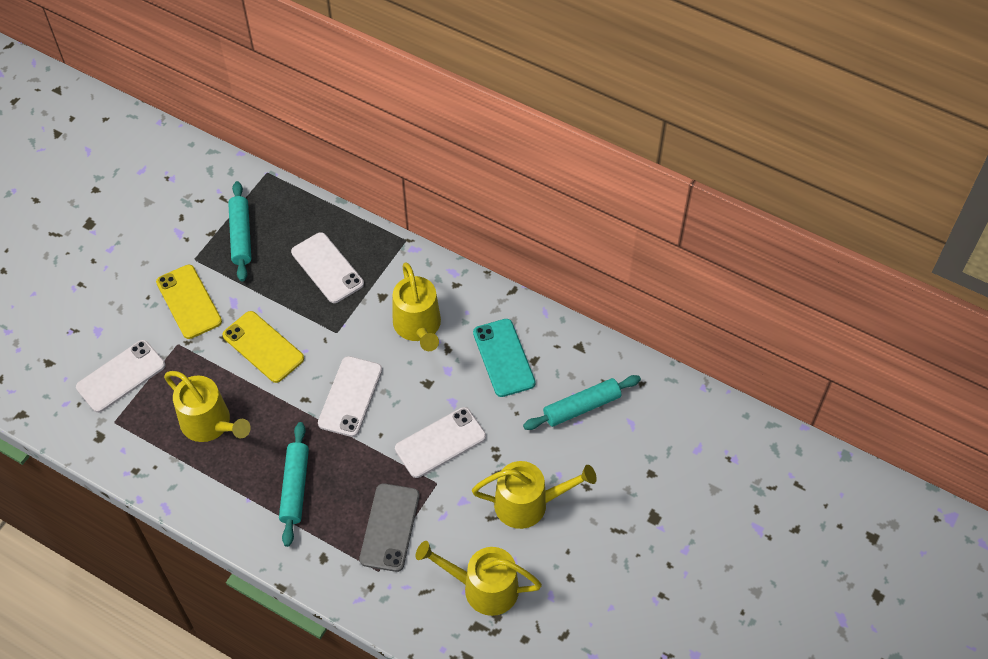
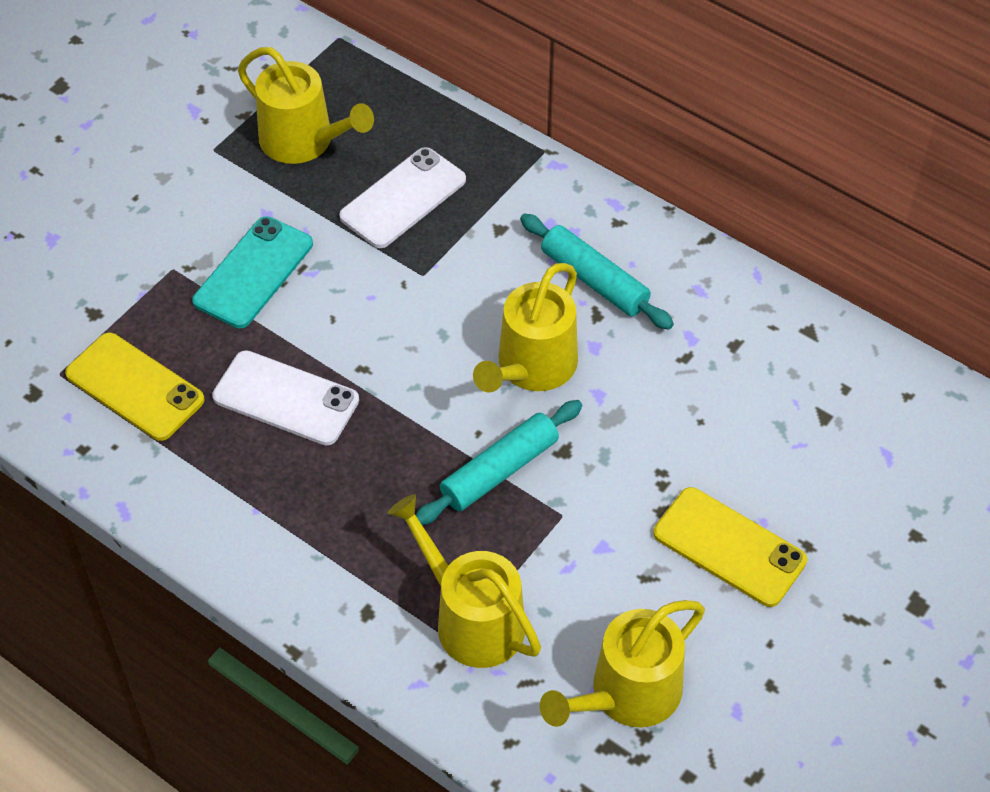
grey phone: 1 -> 0
turquoise rolling pin: 3 -> 2
white phone: 4 -> 2

